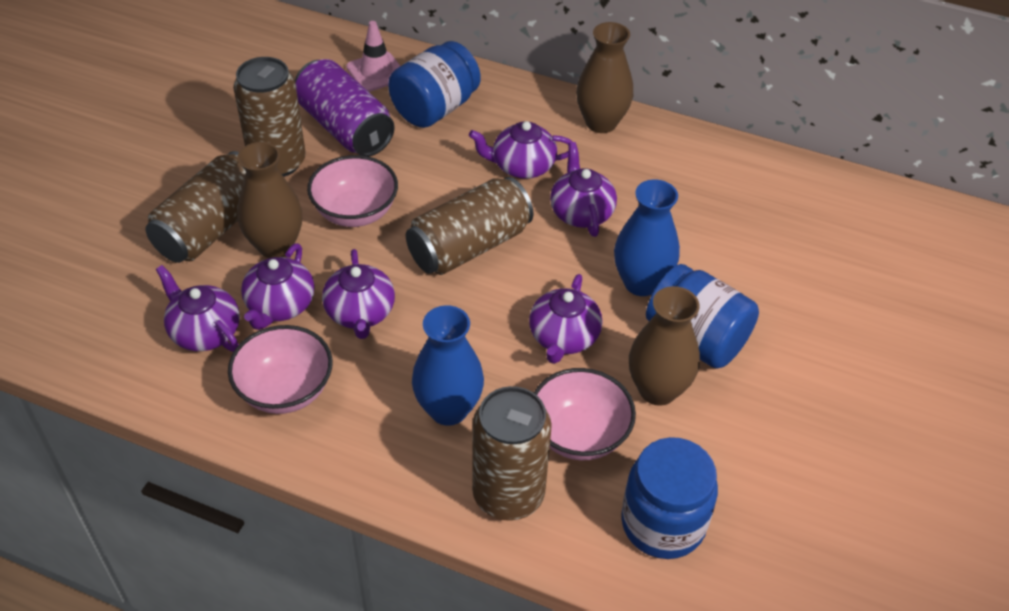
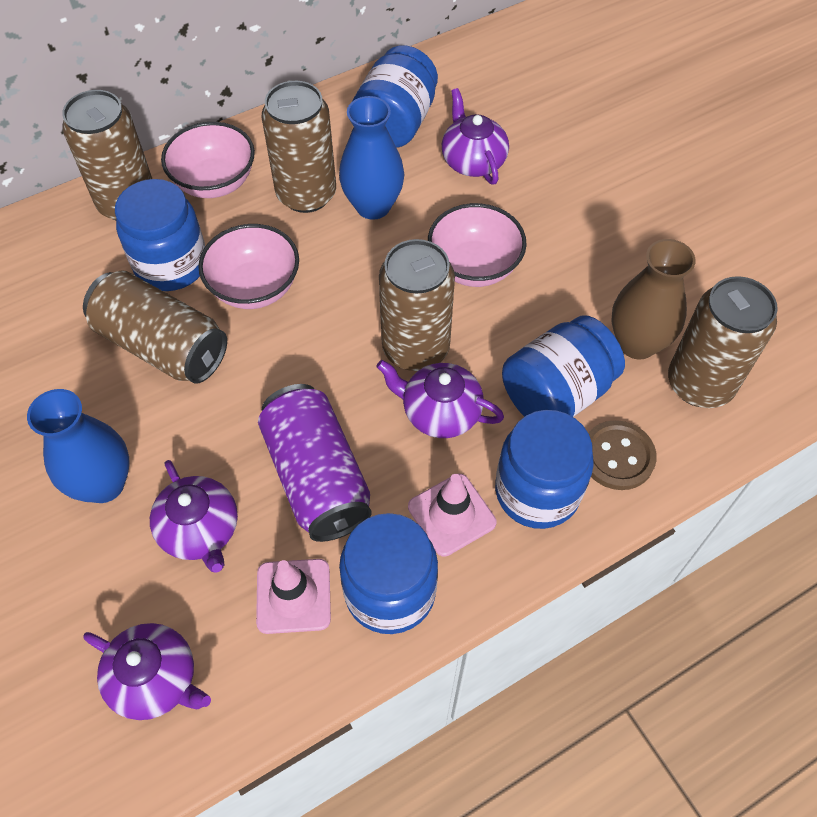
blue jar: 3 -> 5
brown button: 0 -> 1
brown can: 4 -> 5
brown vase: 3 -> 1
pink traffic cone: 1 -> 2
purple teapot: 6 -> 4

